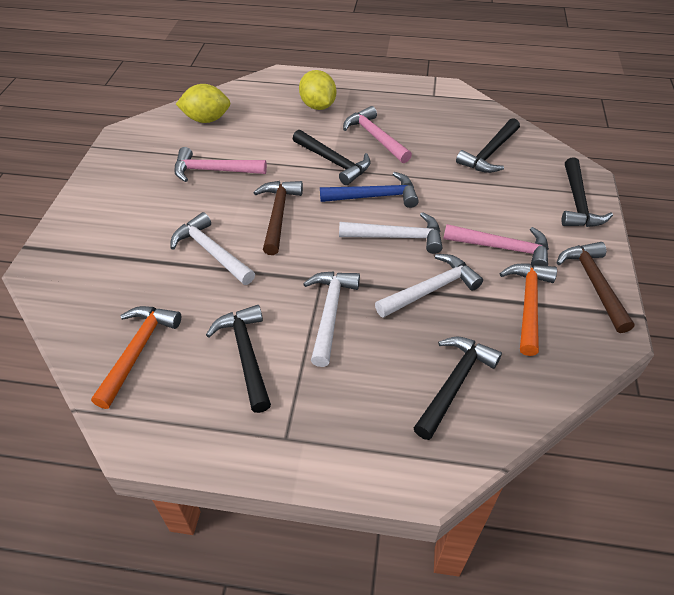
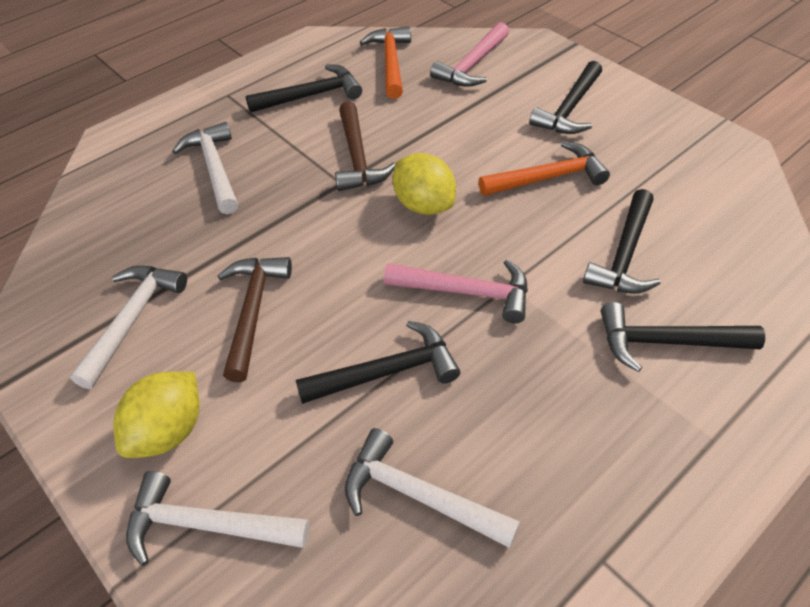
blue hammer: 1 -> 0
pink hammer: 3 -> 2

